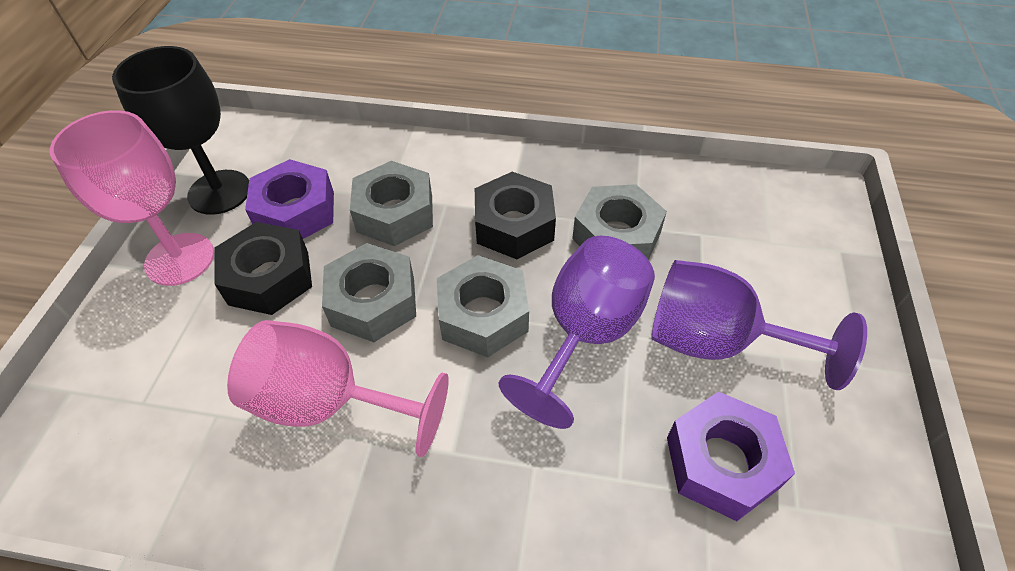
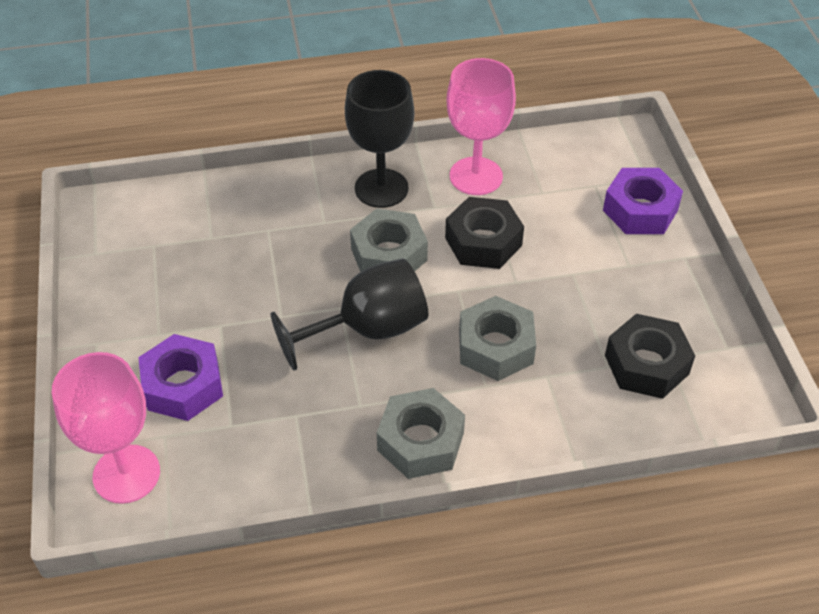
black goblet: 1 -> 2
grey nut: 4 -> 3
purple goblet: 2 -> 0

